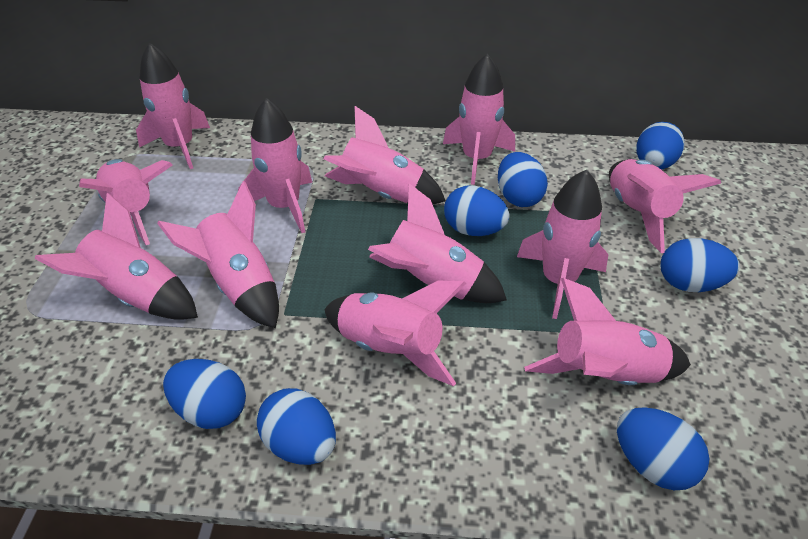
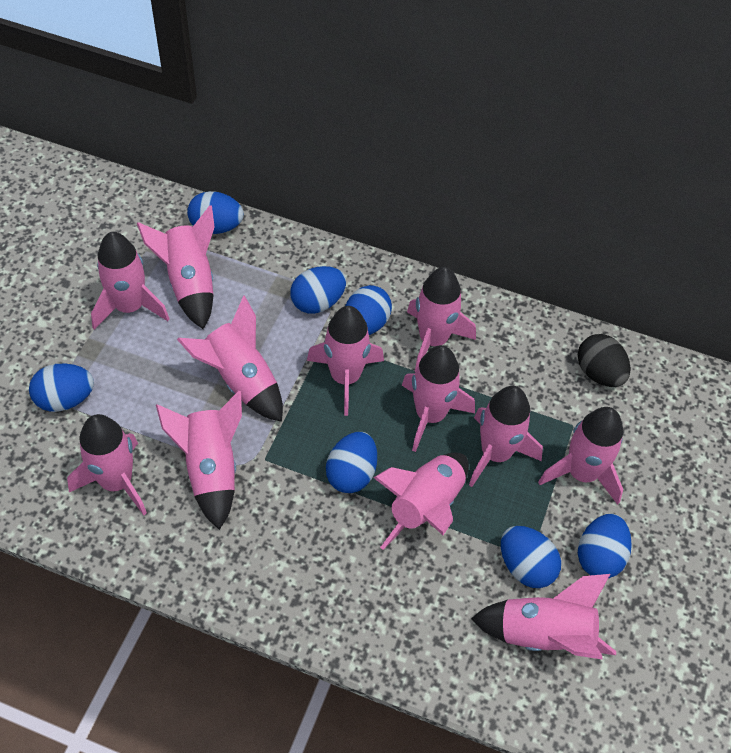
black egg: 0 -> 1

